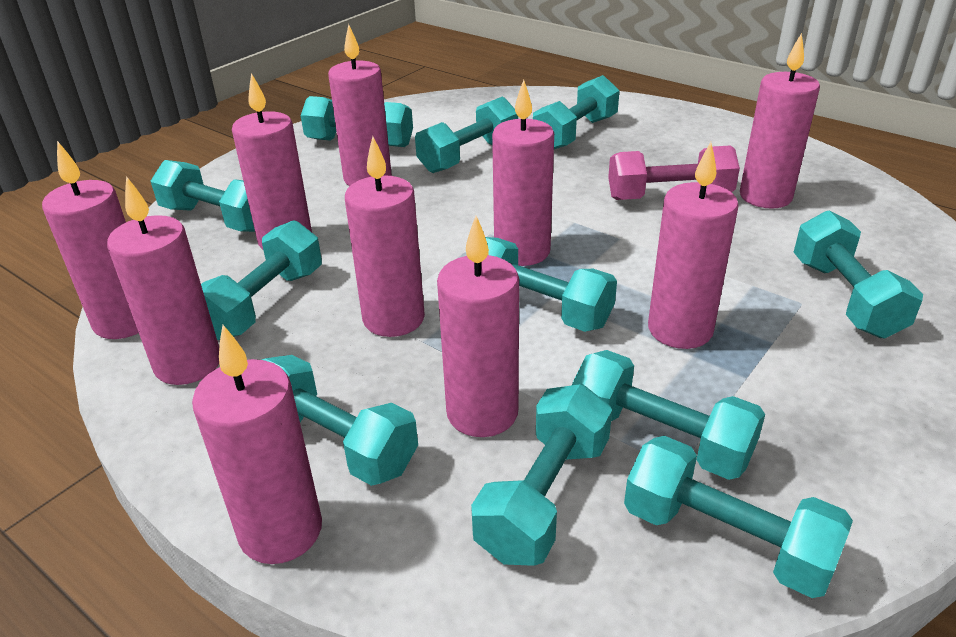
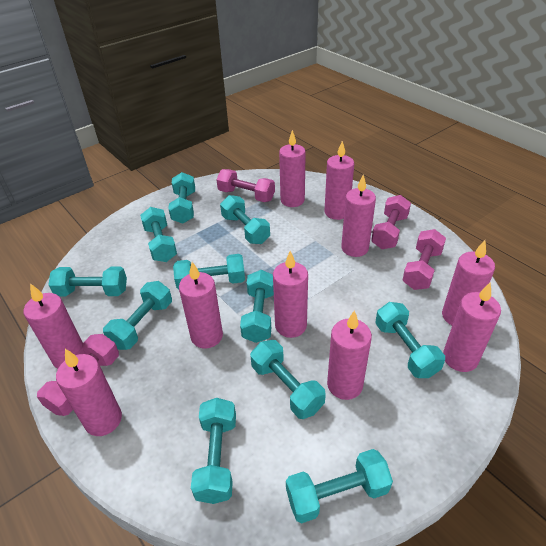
pink dumbbell: 1 -> 4

